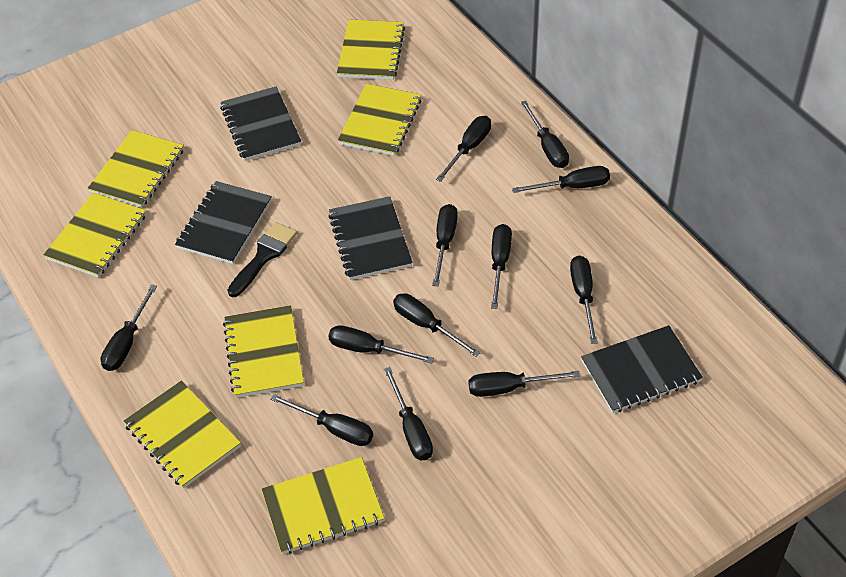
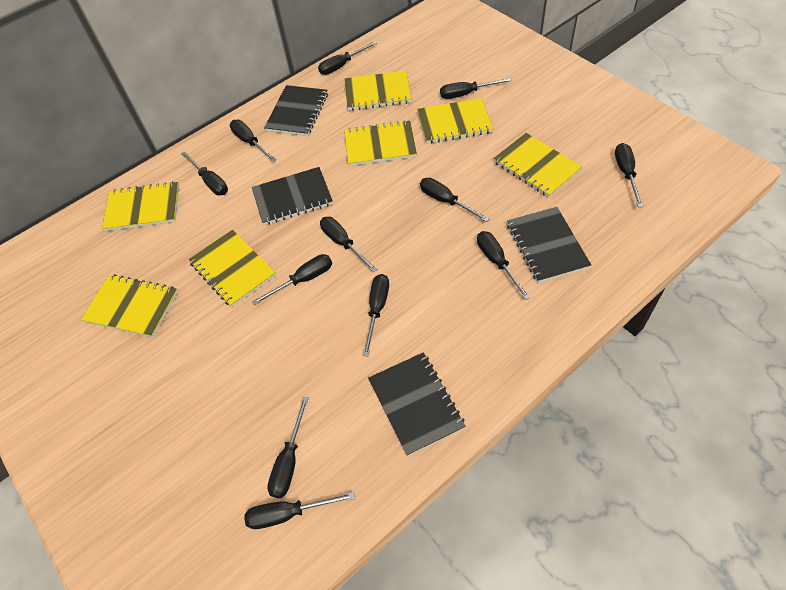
black brush: 1 -> 0

